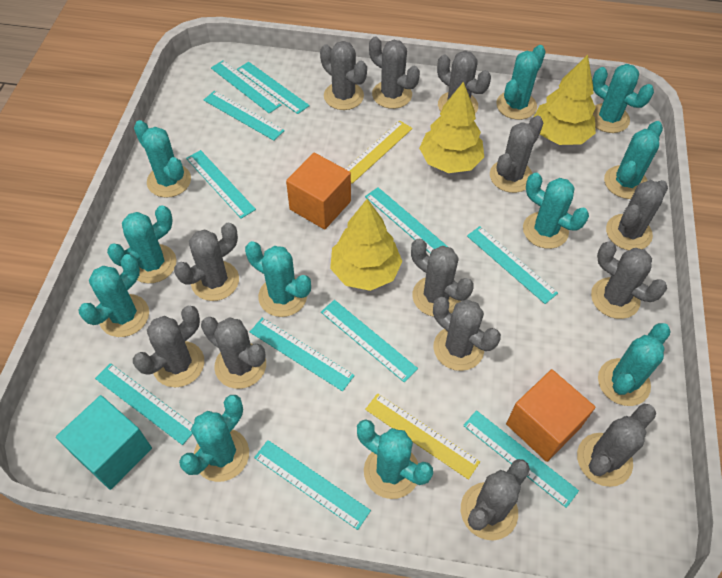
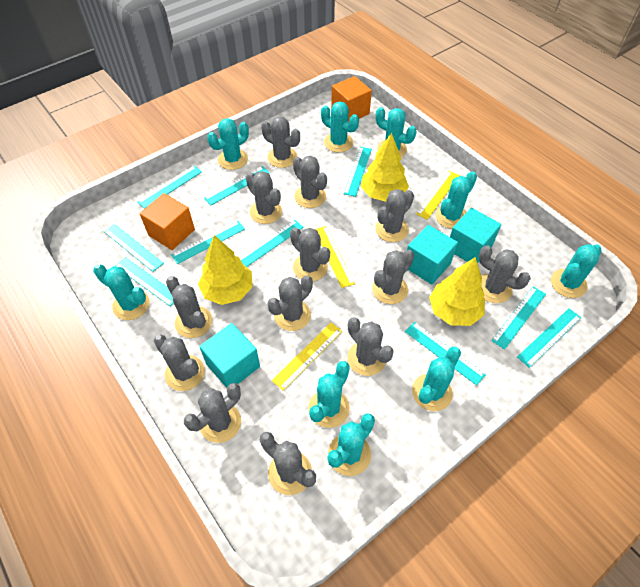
turquoise cactus: 11 -> 9
turquoise cube: 1 -> 3
turquoise ruler: 11 -> 10
yellow ruler: 2 -> 3

